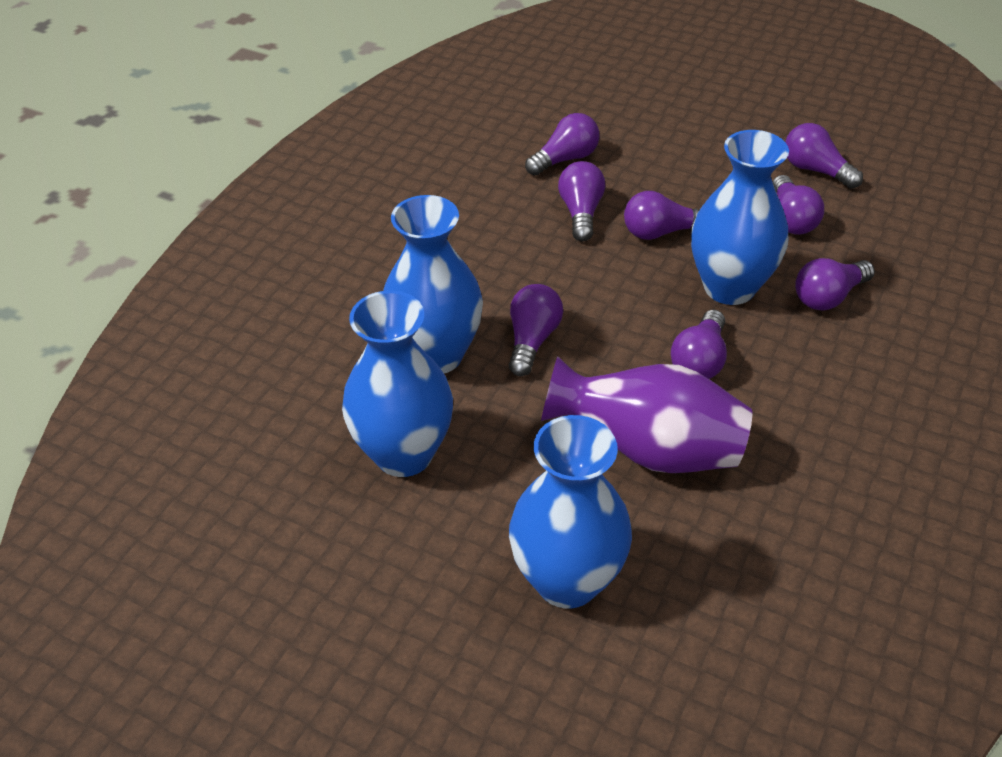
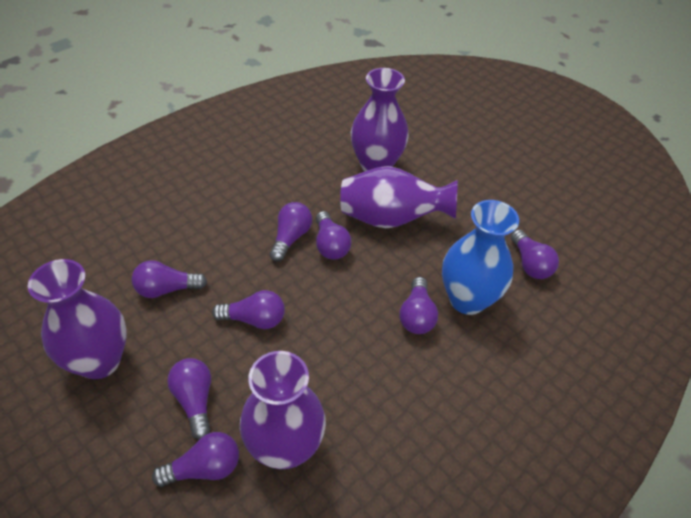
blue vase: 4 -> 1
purple vase: 1 -> 4

